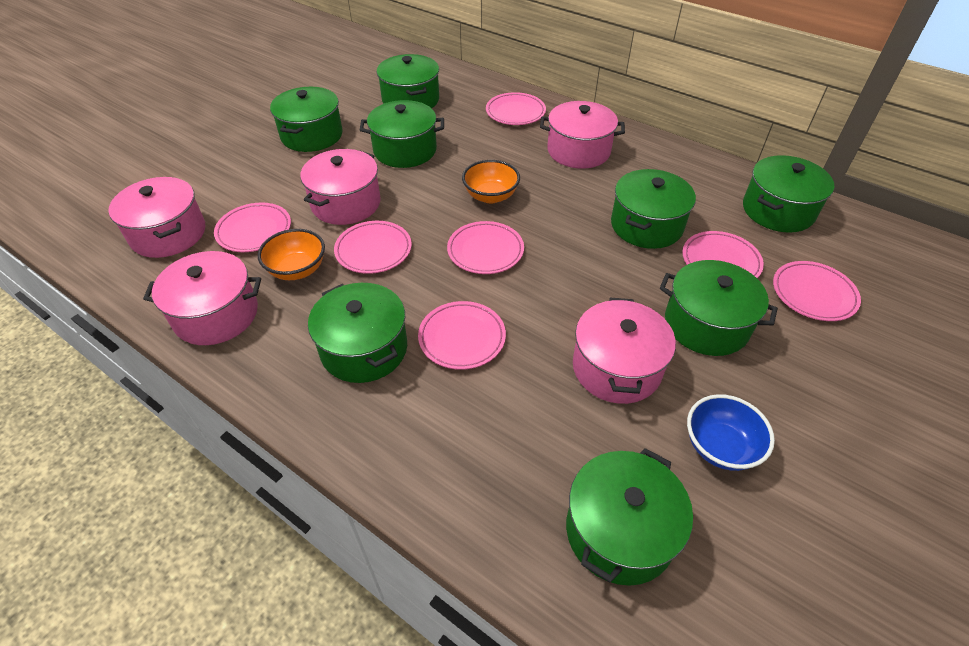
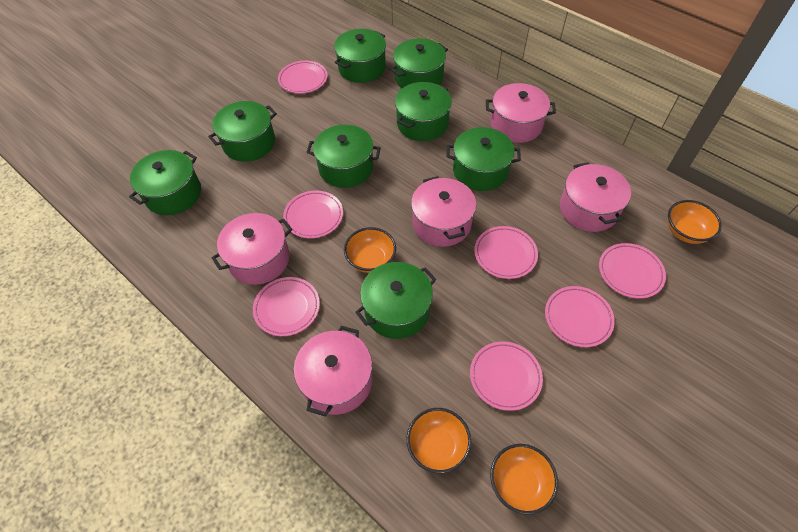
blue bowl: 1 -> 0
orange bowl: 2 -> 4

